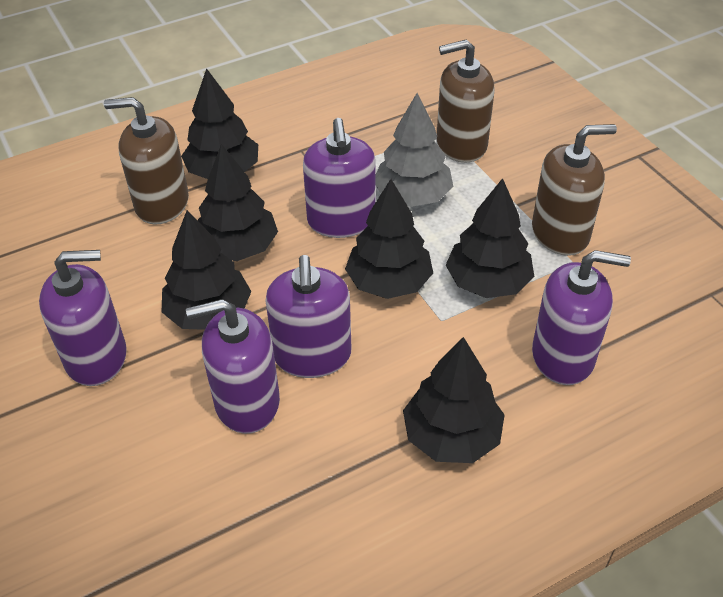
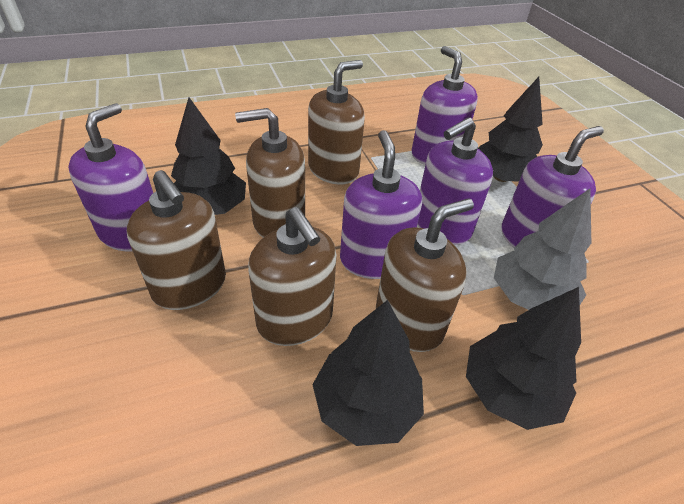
black tree: 6 -> 4
brown soap dispenser: 3 -> 5

